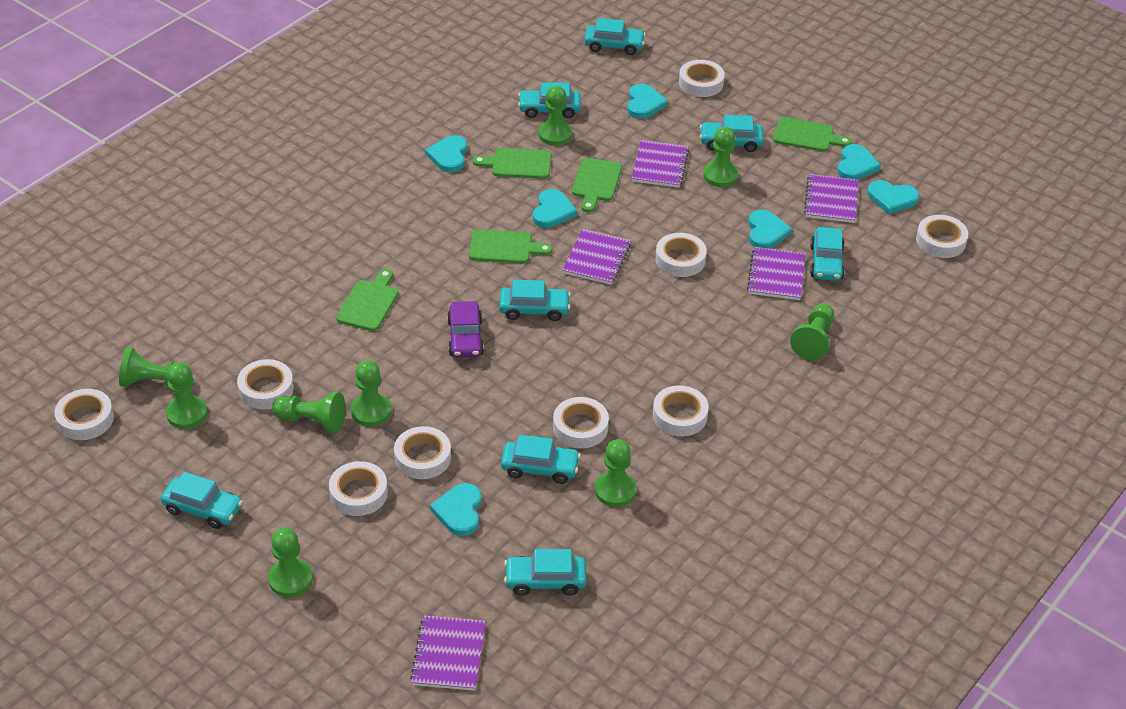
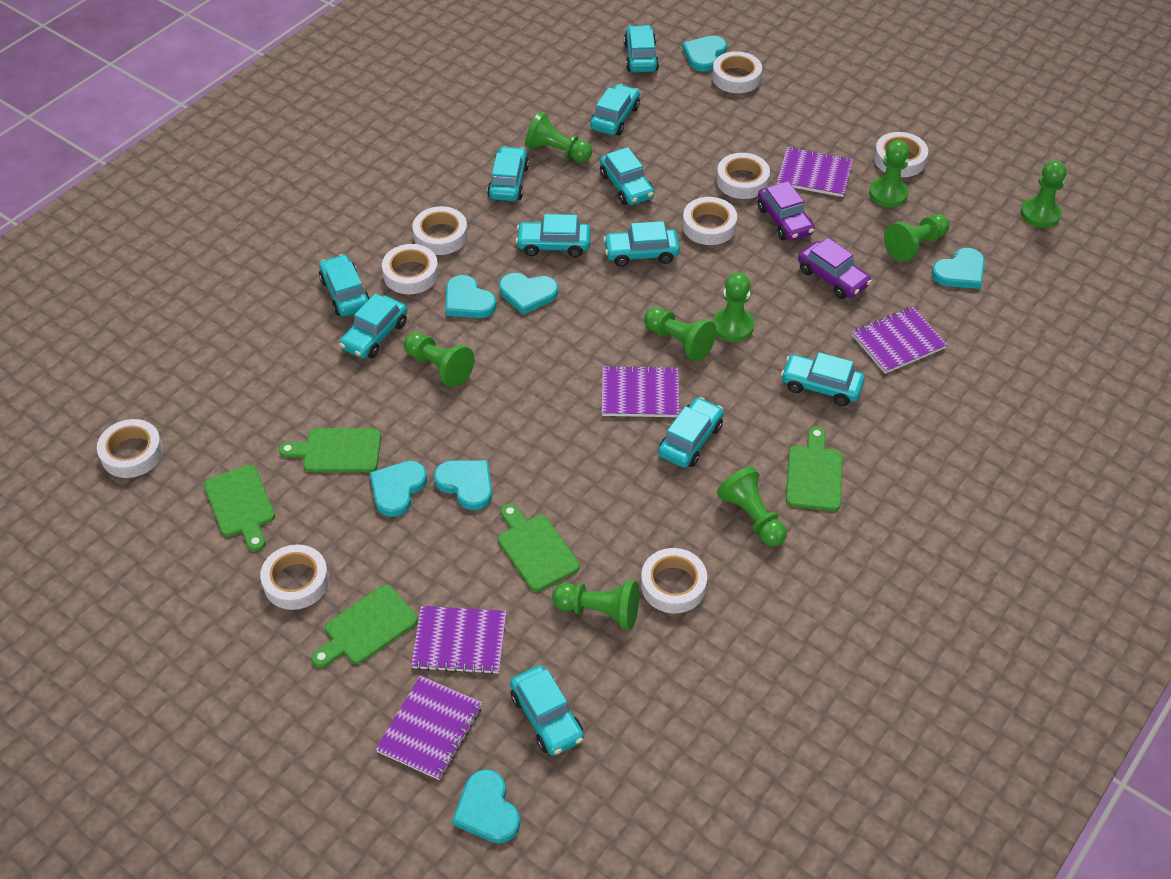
purple car: 1 -> 2
turquoise car: 8 -> 11

